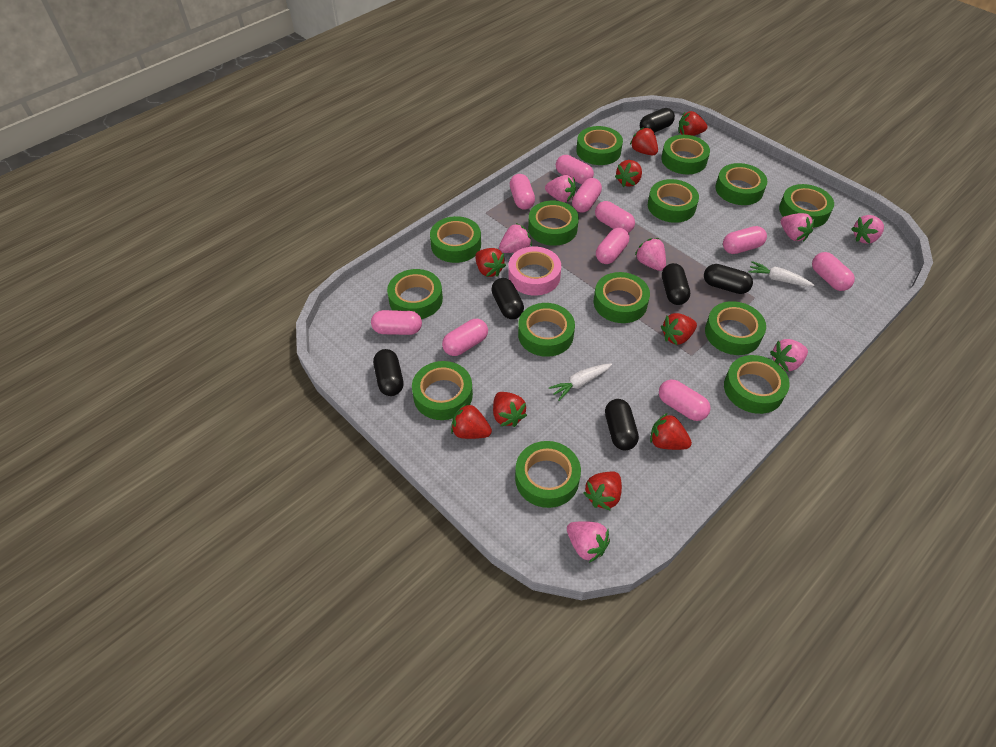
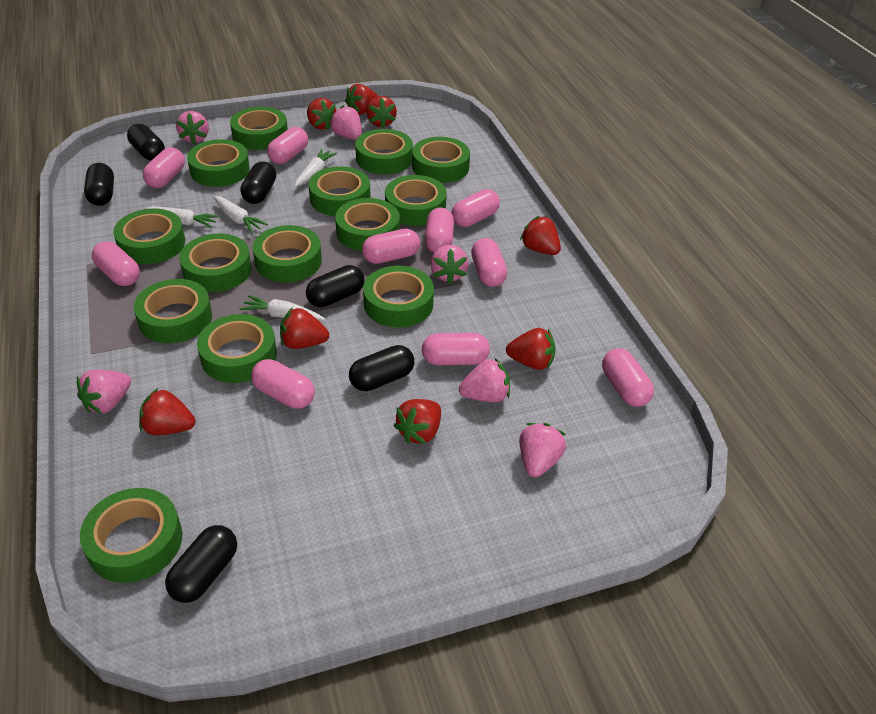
pink strawberry: 7 -> 6
pink tape: 1 -> 0
red strawberry: 9 -> 8
white carrot: 2 -> 4

